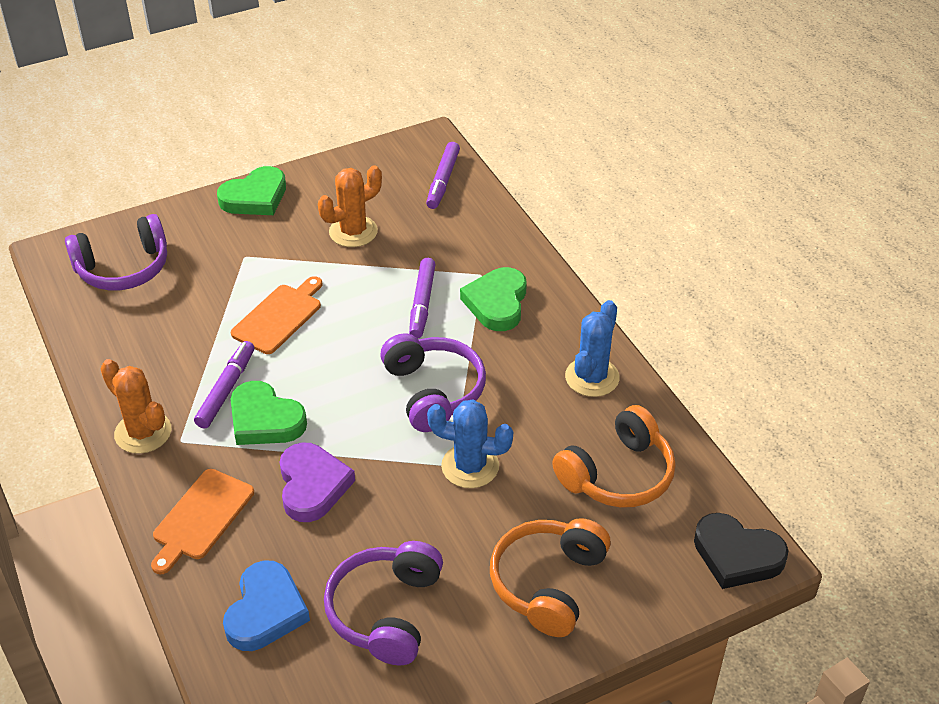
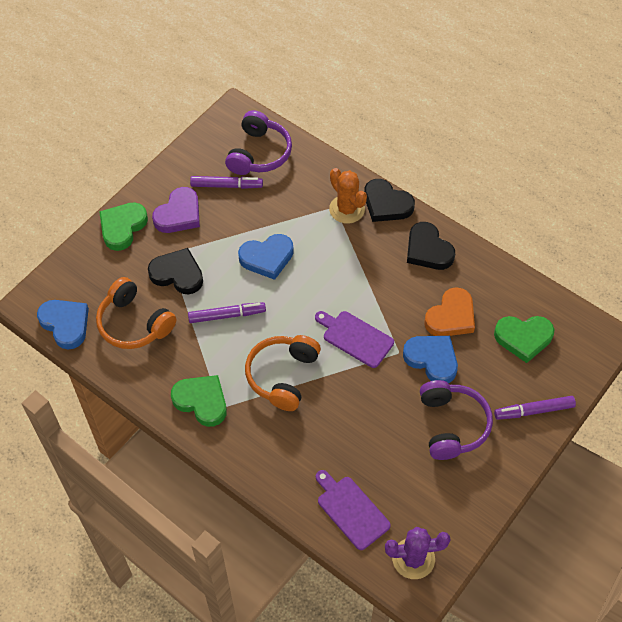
black heart: 1 -> 3
blue cactus: 2 -> 0
blue heart: 1 -> 3
orange cactus: 2 -> 1
orange cutting board: 2 -> 0
orange heart: 0 -> 1
purple cactus: 0 -> 1
purple cutting board: 0 -> 2
purple headphones: 3 -> 2

